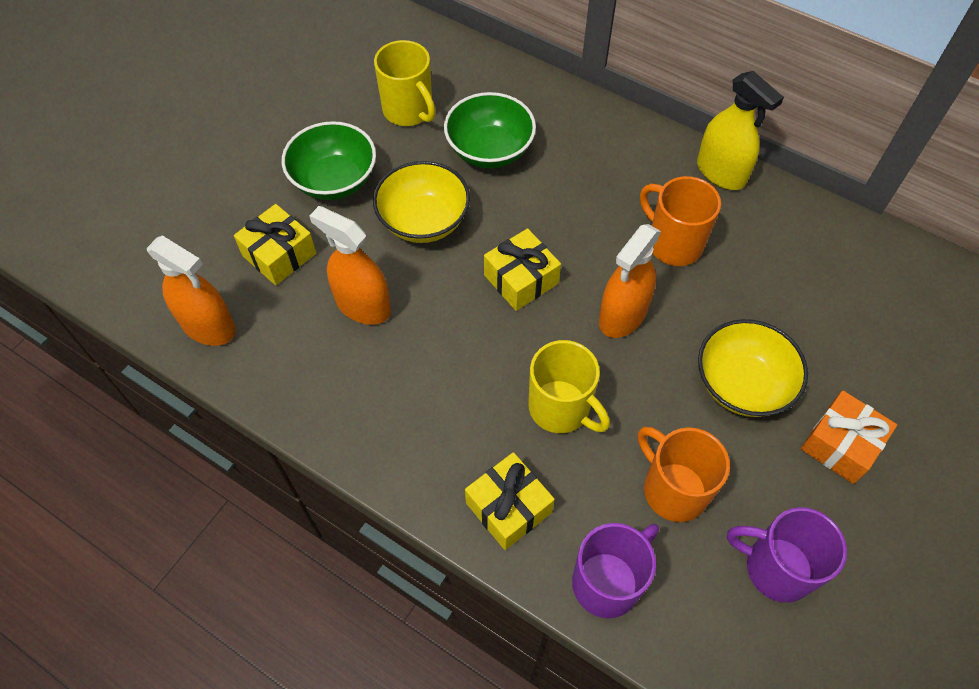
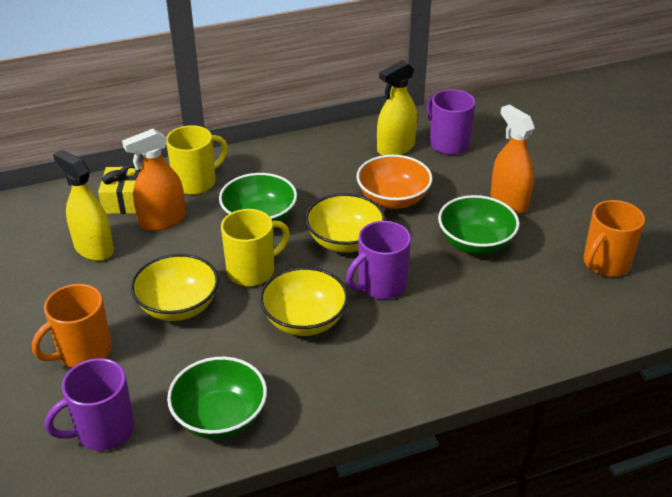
green bowl: 2 -> 3
orange bowl: 0 -> 1
orange gift: 1 -> 0
orange spray bottle: 3 -> 2
purple mug: 2 -> 3
yellow bowl: 2 -> 3
yellow gift: 3 -> 1
yellow spray bottle: 1 -> 2

